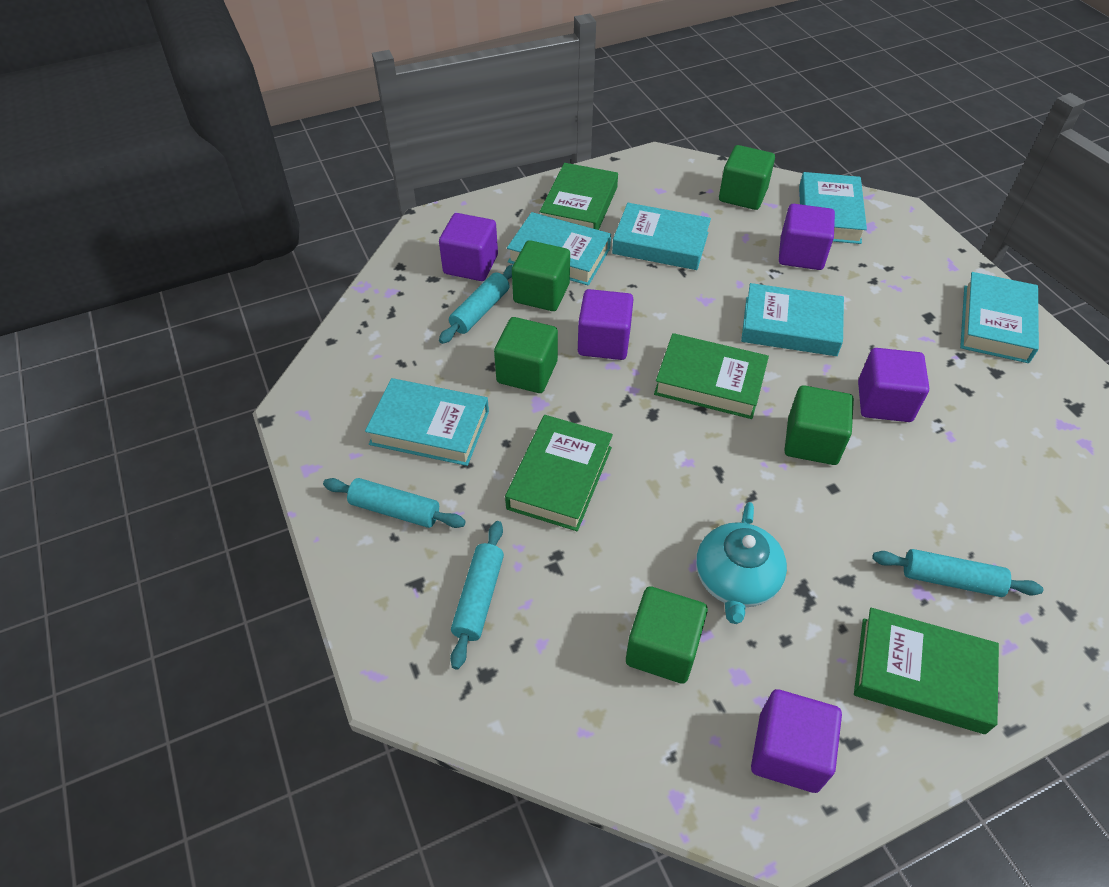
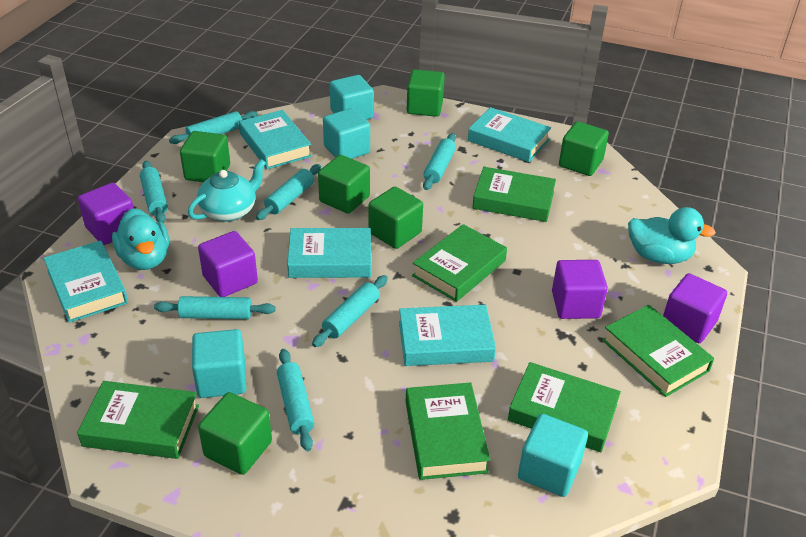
green book: 4 -> 6
green cube: 5 -> 6
purple cube: 5 -> 4
turquoise book: 6 -> 5
turquoise cube: 0 -> 4
turquoise duck: 0 -> 2
turquoise rolling pin: 4 -> 7

